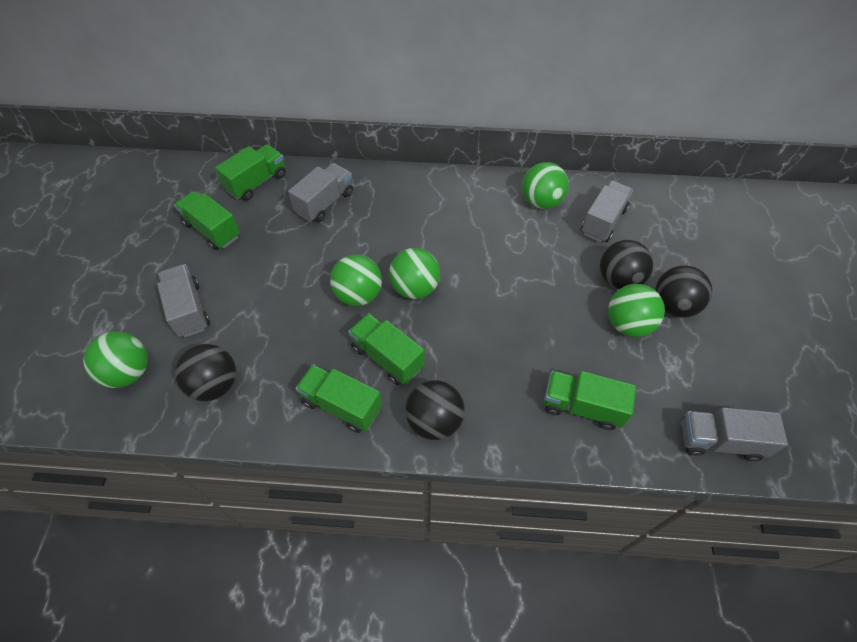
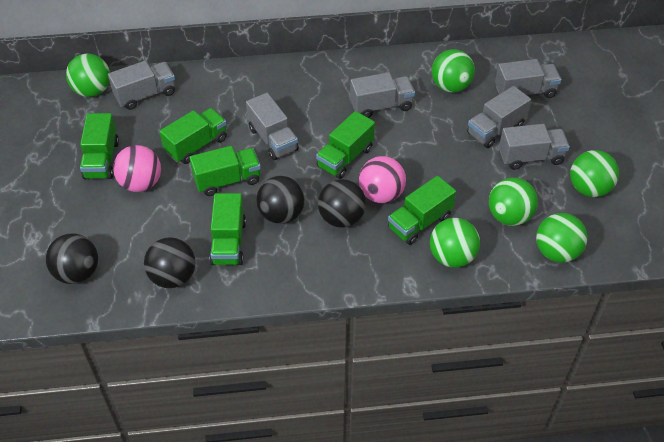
green ball: 5 -> 6
green truck: 5 -> 6
grey truck: 4 -> 6
pink ball: 0 -> 2

